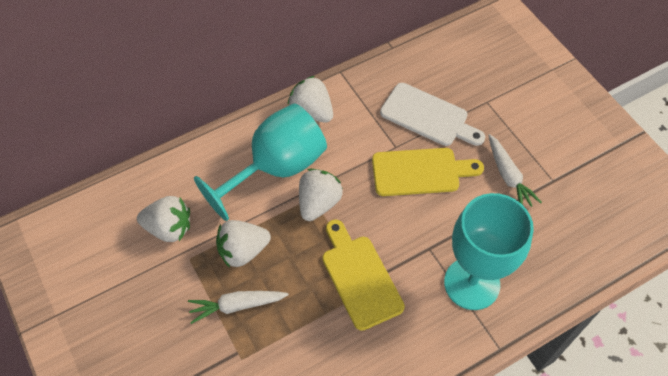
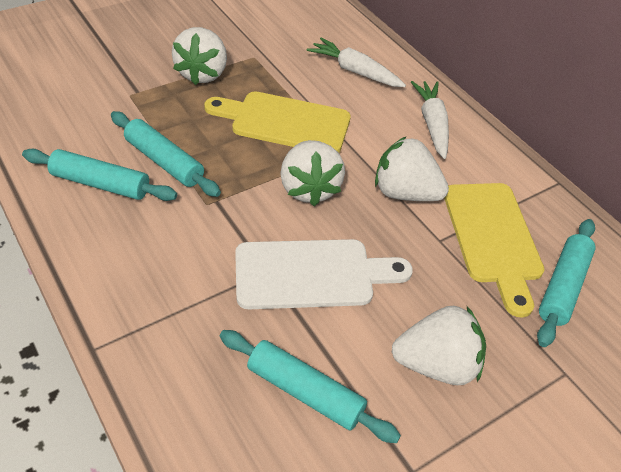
turquoise goblet: 2 -> 0
turquoise rolling pin: 0 -> 4

